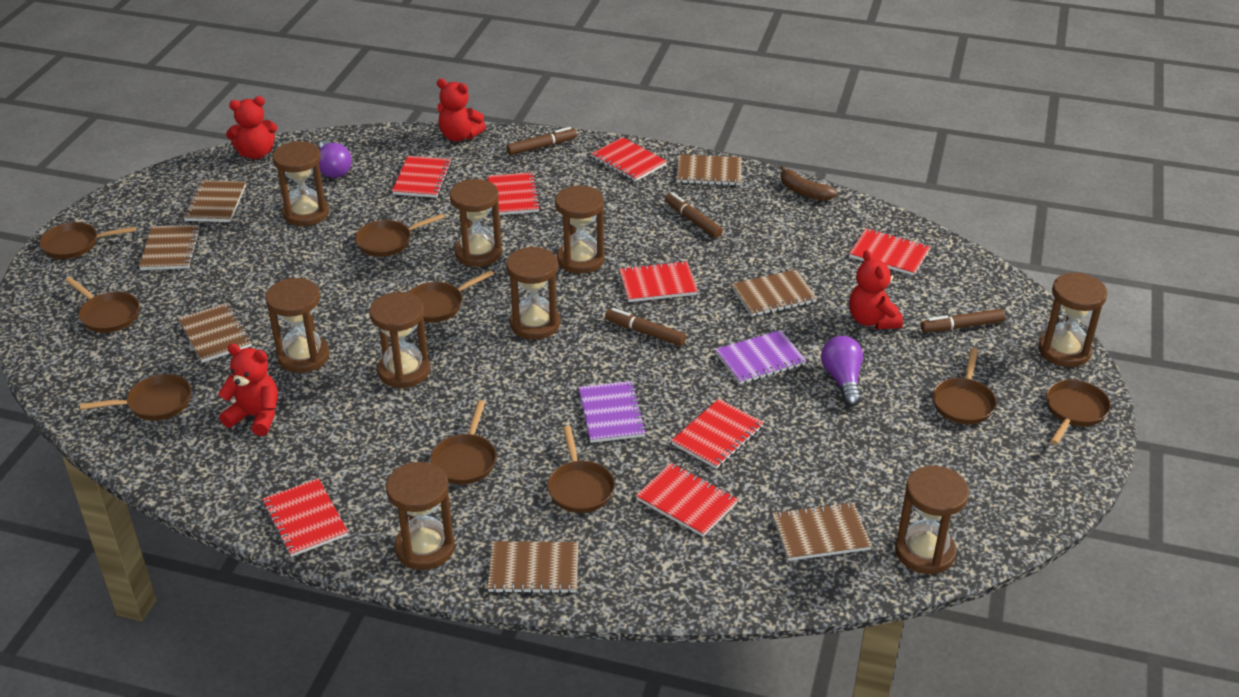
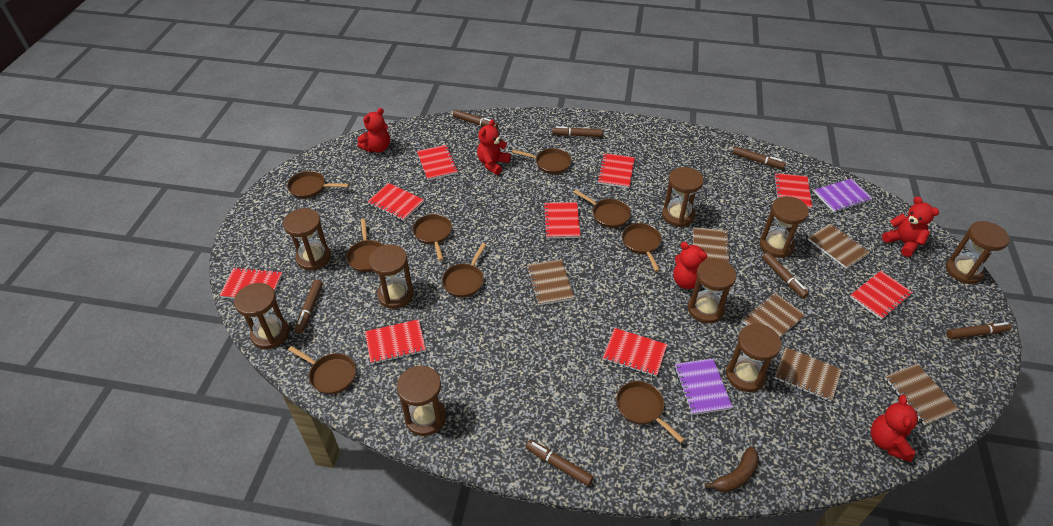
brown marker: 4 -> 7
brown notebook: 7 -> 6
purple light bulb: 2 -> 0
red notebook: 8 -> 9
red teddy bear: 4 -> 5

